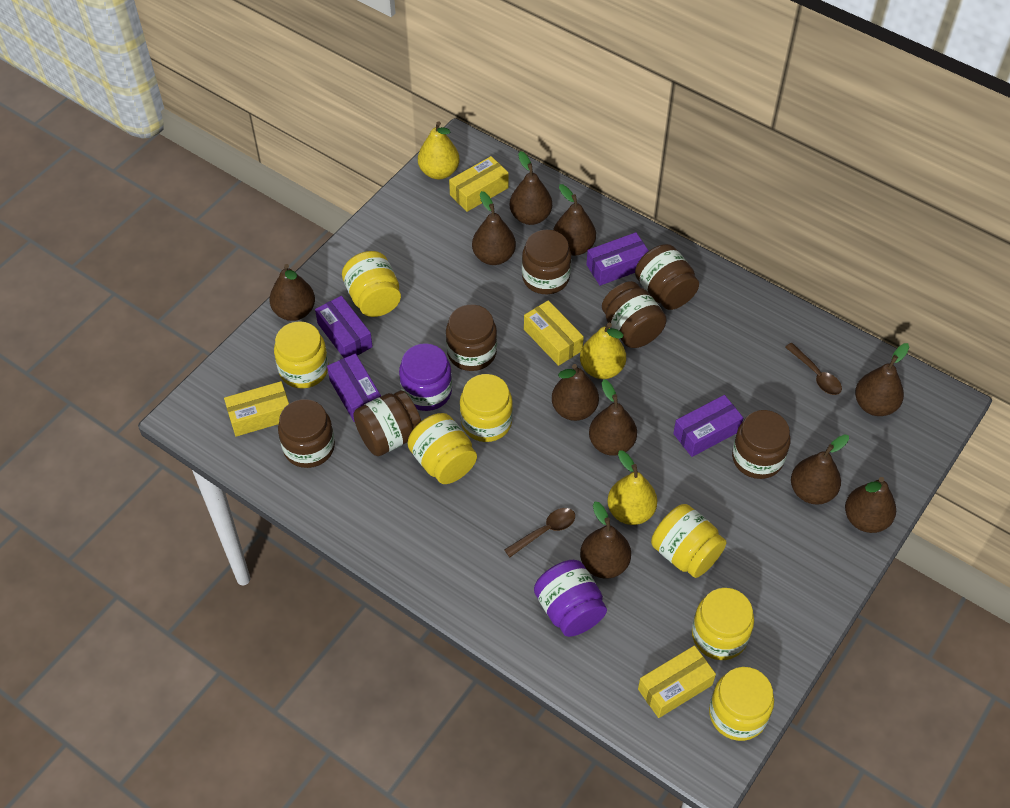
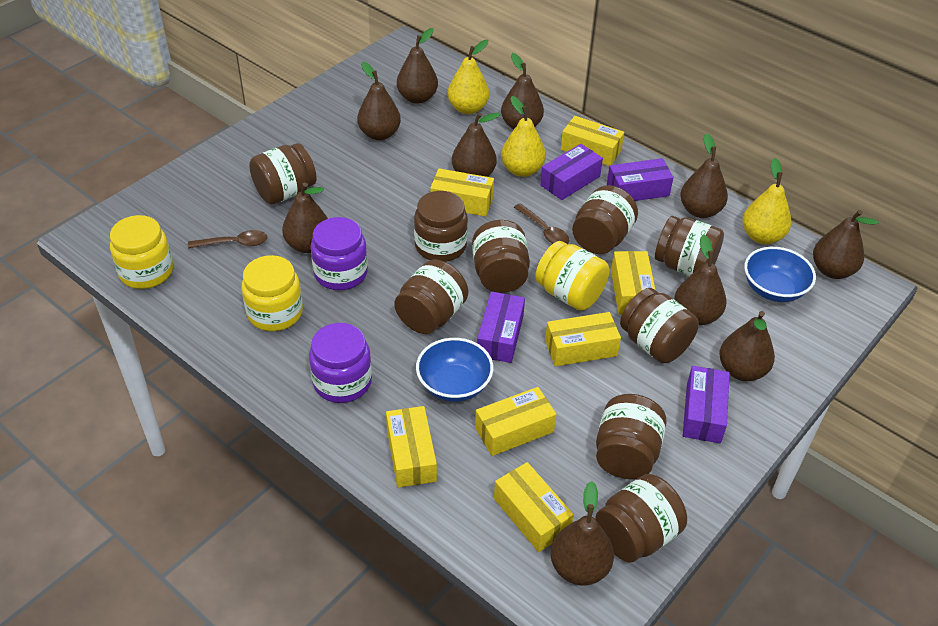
blue bowl: 0 -> 2
brown jar: 7 -> 9
yellow box: 4 -> 7
yellow jar: 7 -> 3

